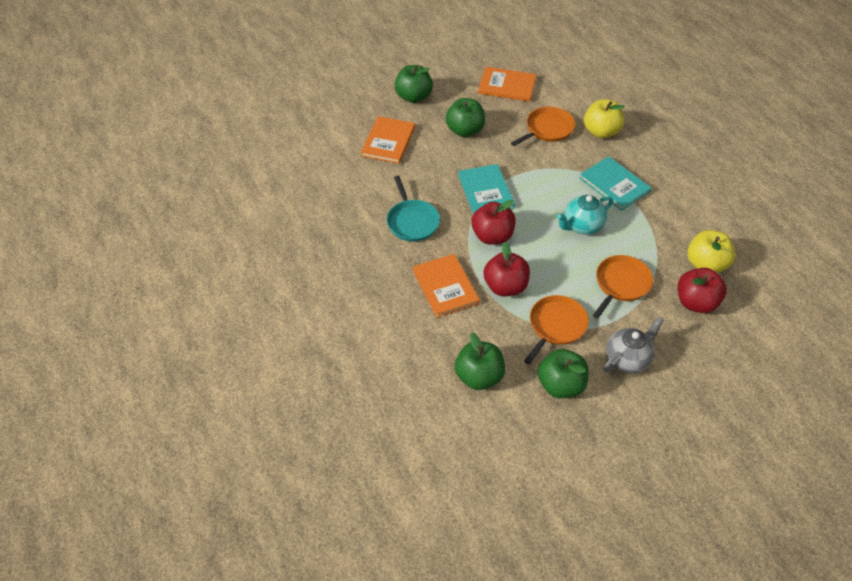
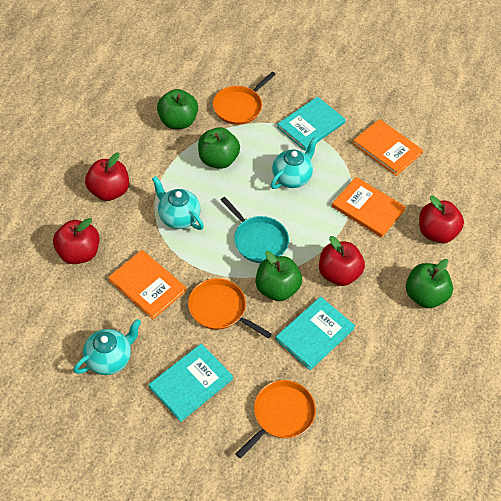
grey teapot: 1 -> 0
red apple: 3 -> 4
turquoise book: 2 -> 3
turquoise teapot: 1 -> 3
yellow apple: 2 -> 0

